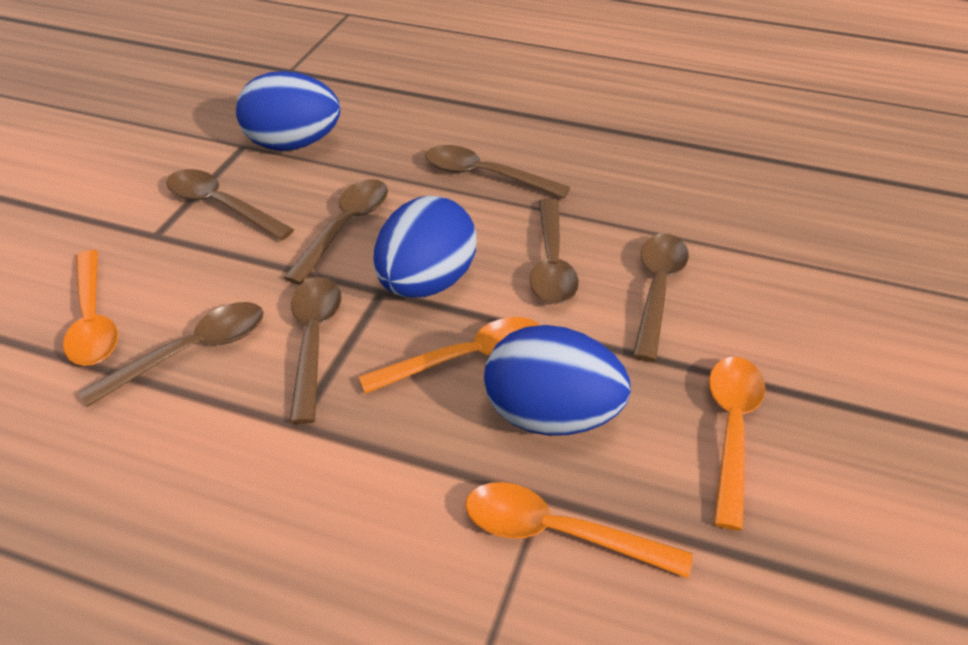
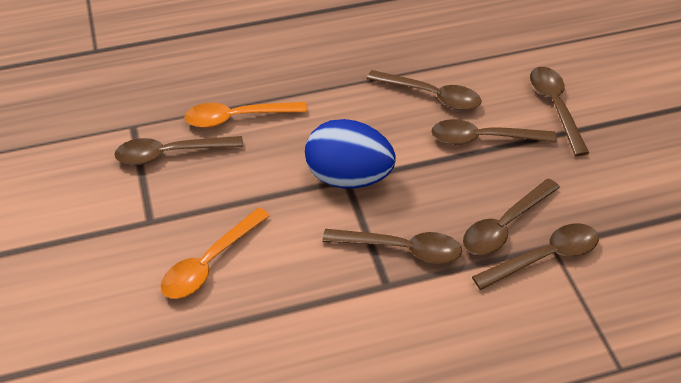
blue egg: 3 -> 1
orange spoon: 4 -> 2

